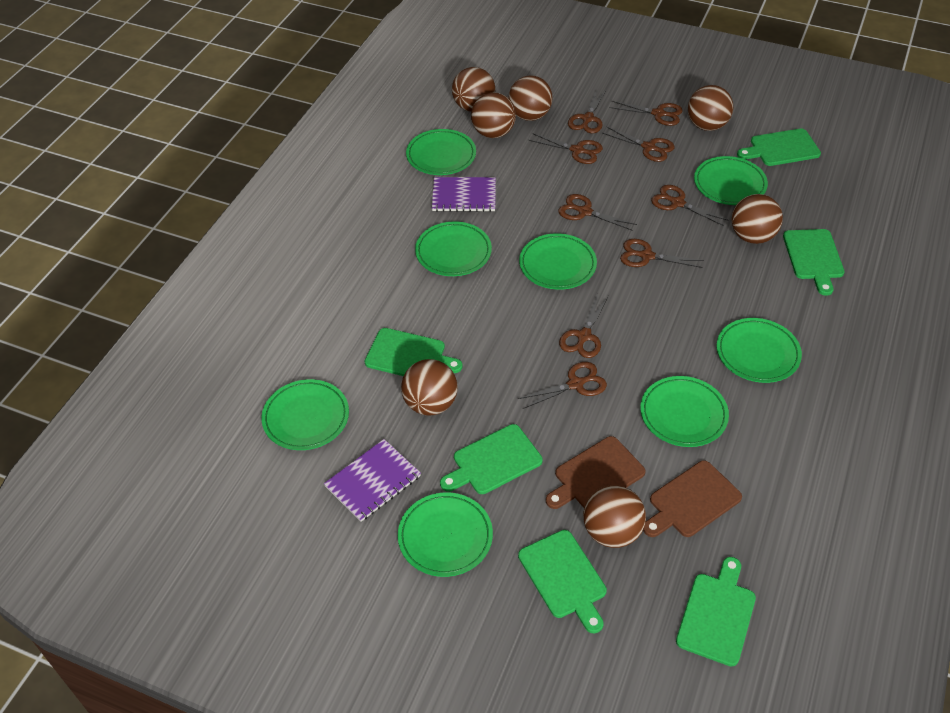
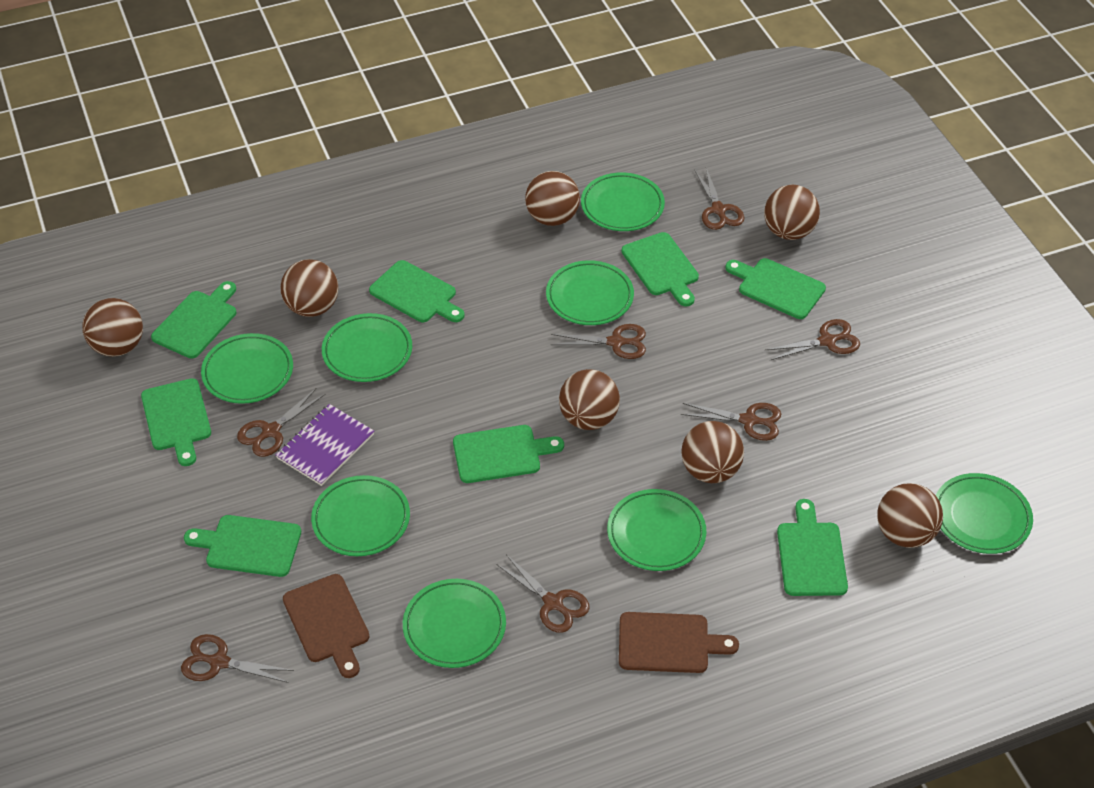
brown scissors: 9 -> 7
green cutting board: 6 -> 8
purple notebook: 2 -> 1

